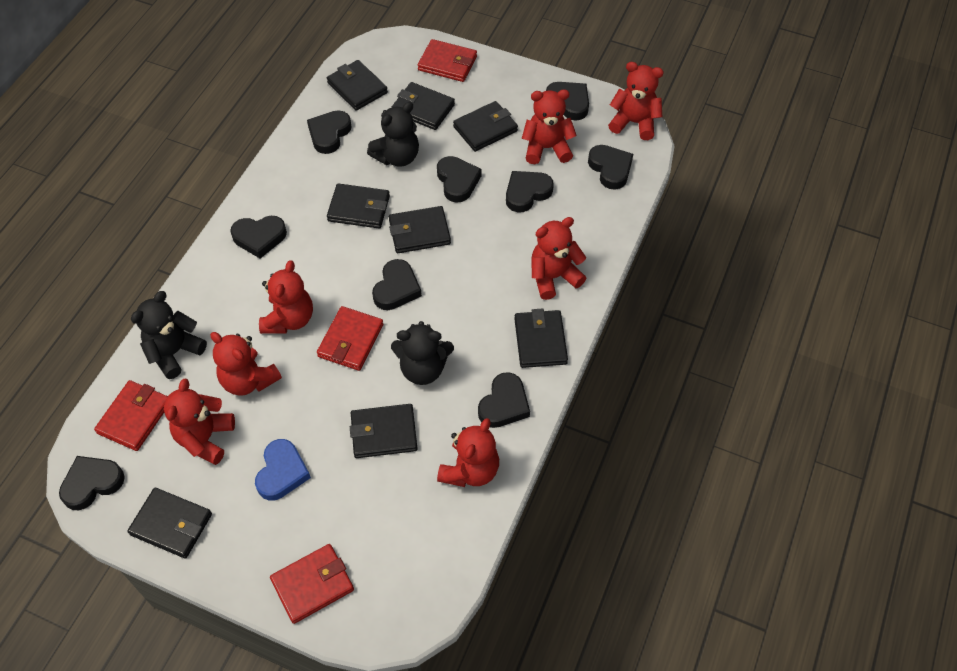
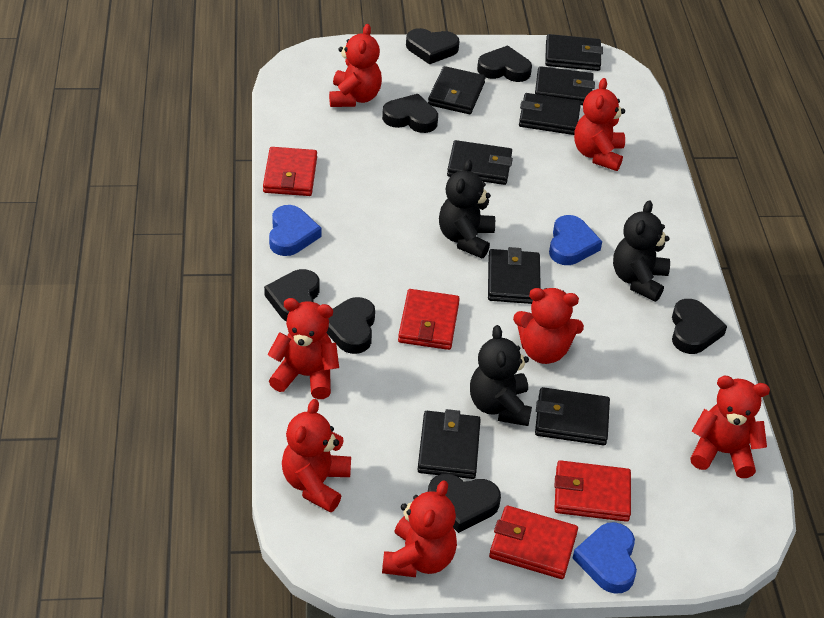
black heart: 9 -> 7
blue heart: 1 -> 3

